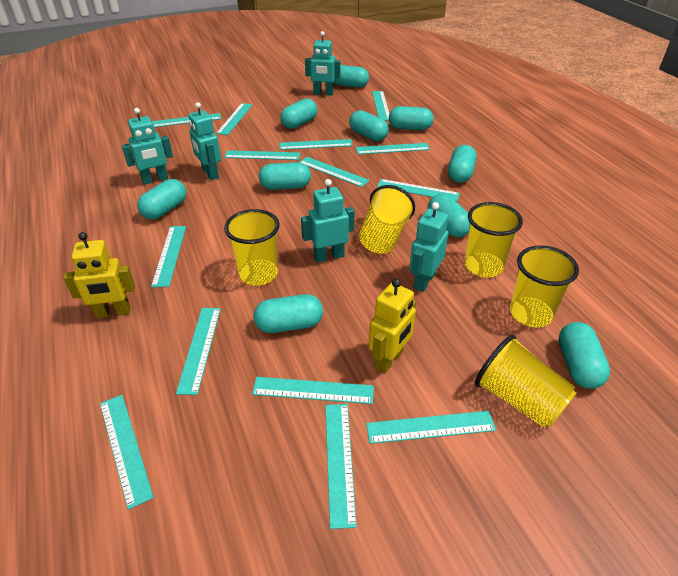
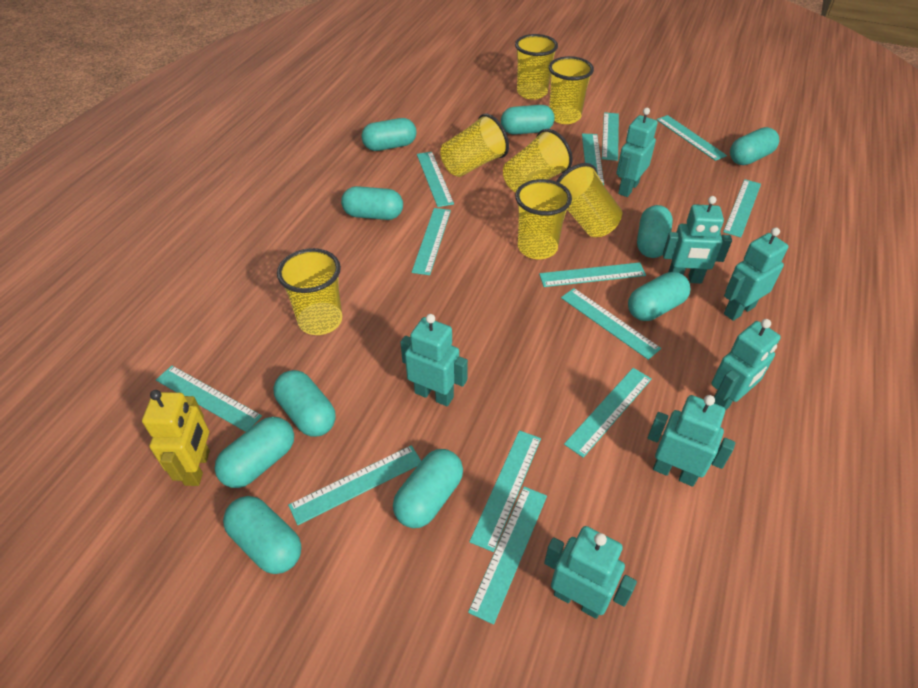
turquoise robot: 5 -> 7
turquoise ruler: 14 -> 13
yellow cup: 5 -> 7
yellow robot: 2 -> 1

